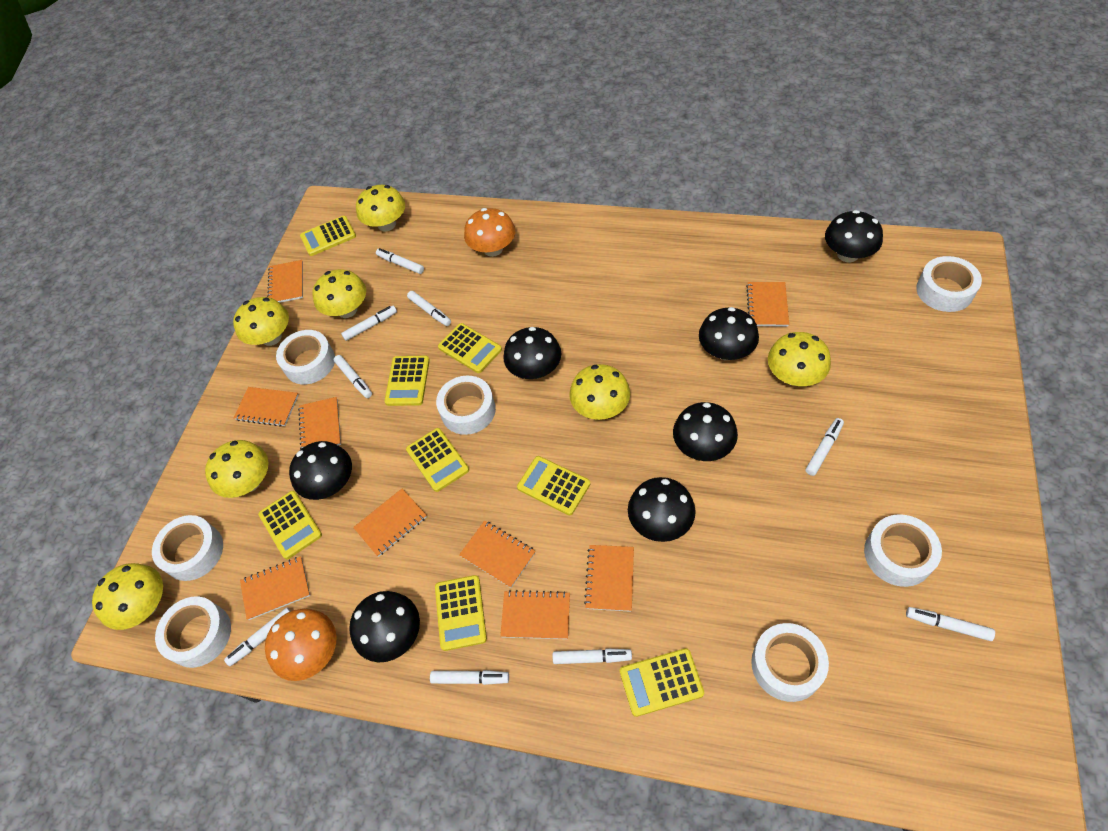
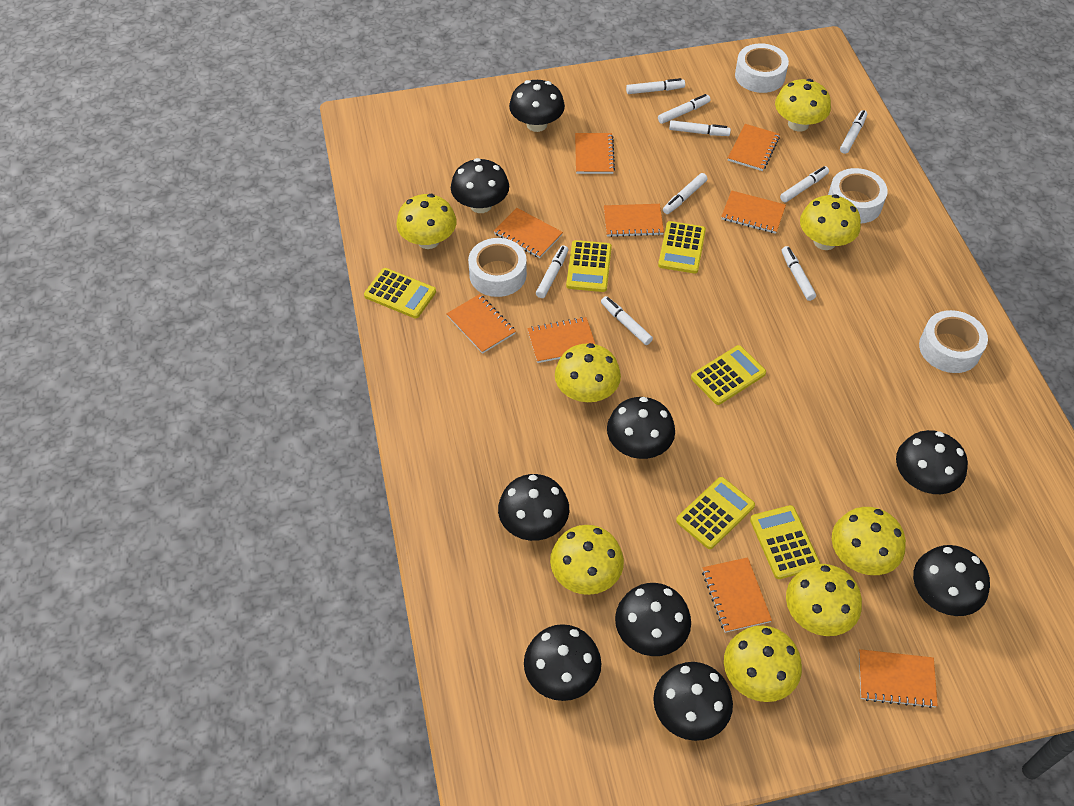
black mushroom: 7 -> 9
orange mushroom: 2 -> 0
white tape: 7 -> 4
yellow calculator: 8 -> 6
yellow mushroom: 7 -> 8

